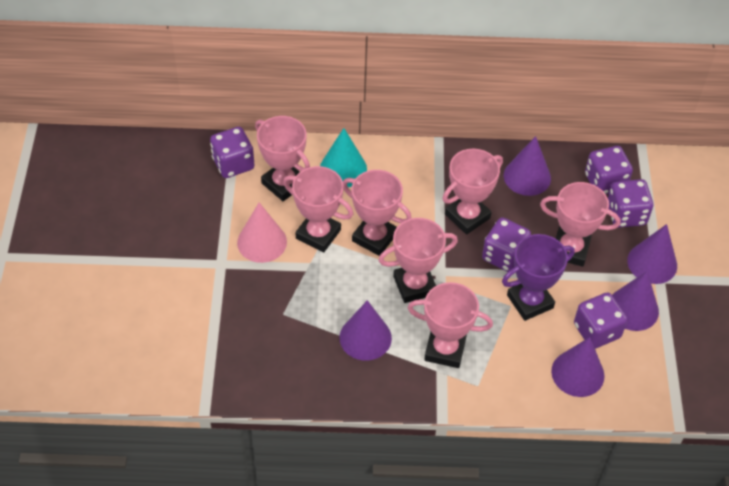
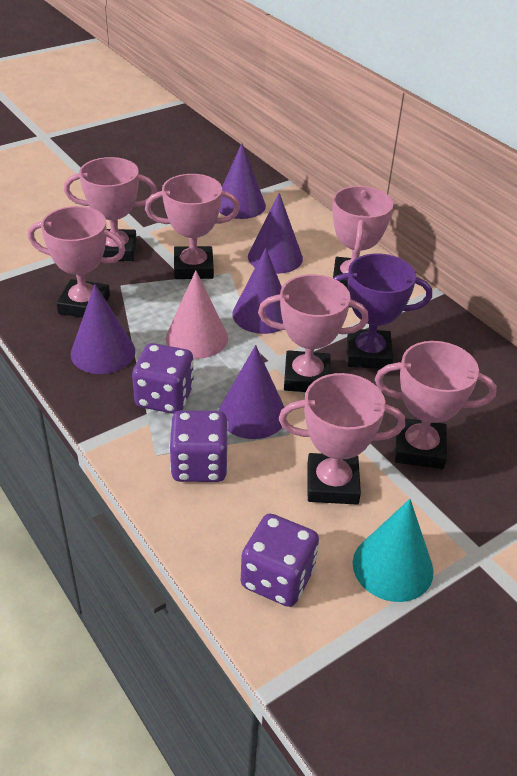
purple dice: 5 -> 3

